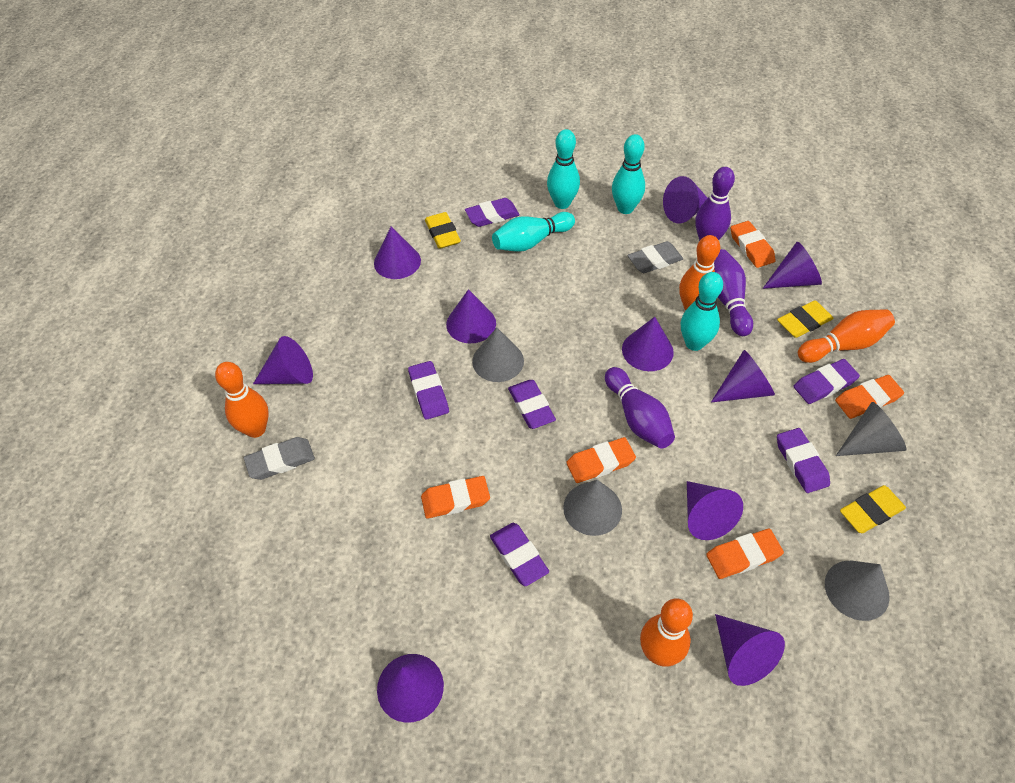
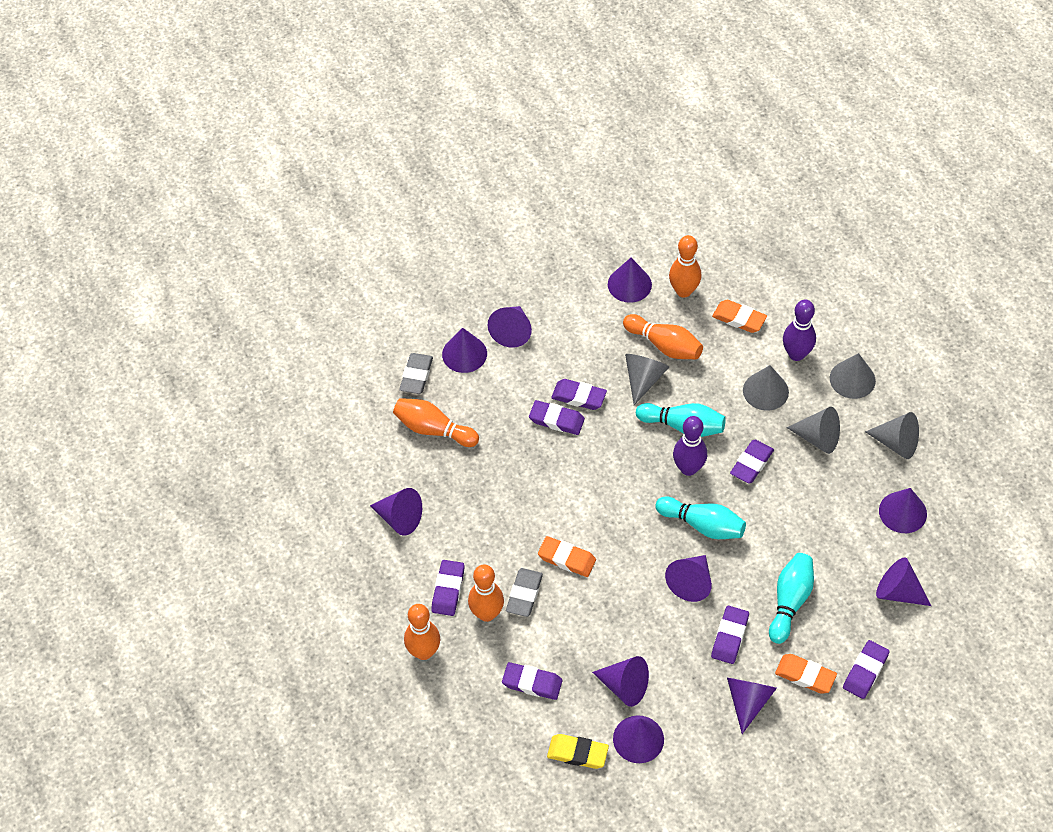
grey cone: 4 -> 5
orange bowling pin: 4 -> 5
orange eraser: 5 -> 3
purple bowling pin: 3 -> 2
purple eraser: 6 -> 7
turquoise bowling pin: 4 -> 3
yellow eraser: 3 -> 1

